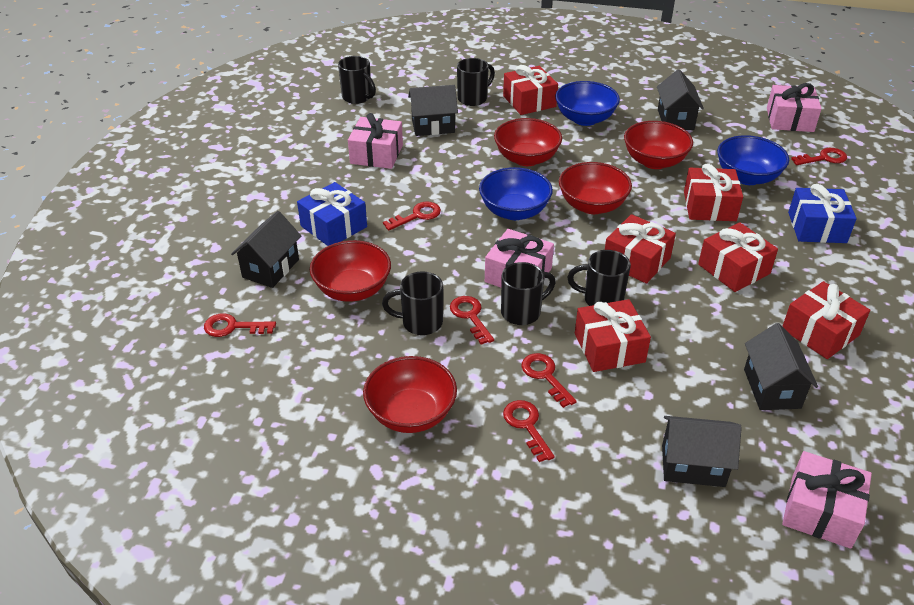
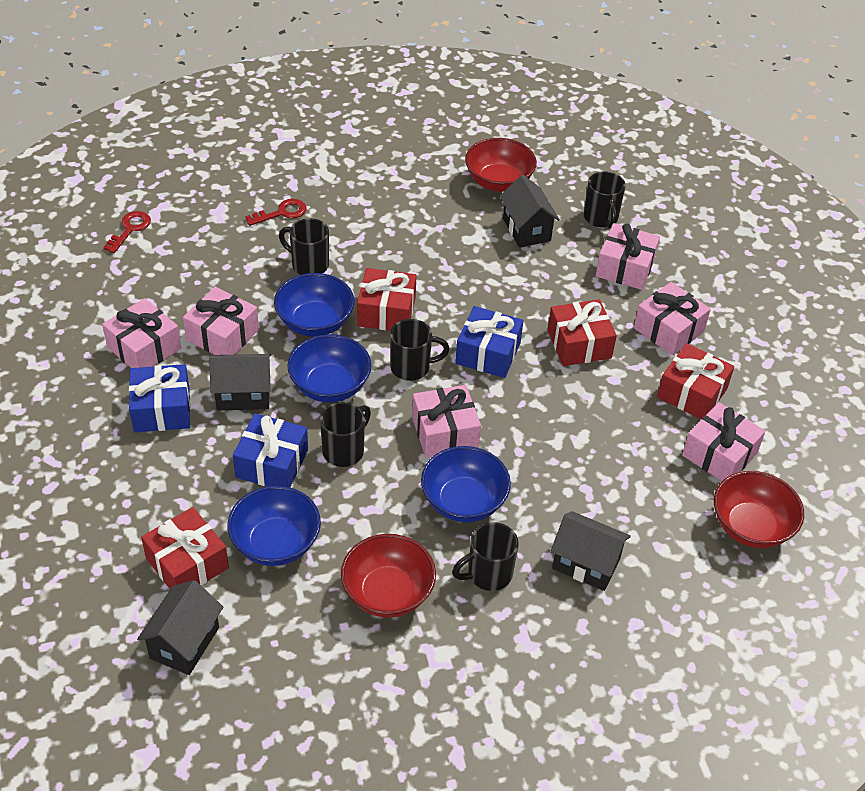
black house: 5 -> 4
blue bowl: 3 -> 4
blue gift: 2 -> 3
pink gift: 4 -> 6
red bowl: 5 -> 3
red gift: 6 -> 4
red key: 6 -> 2

